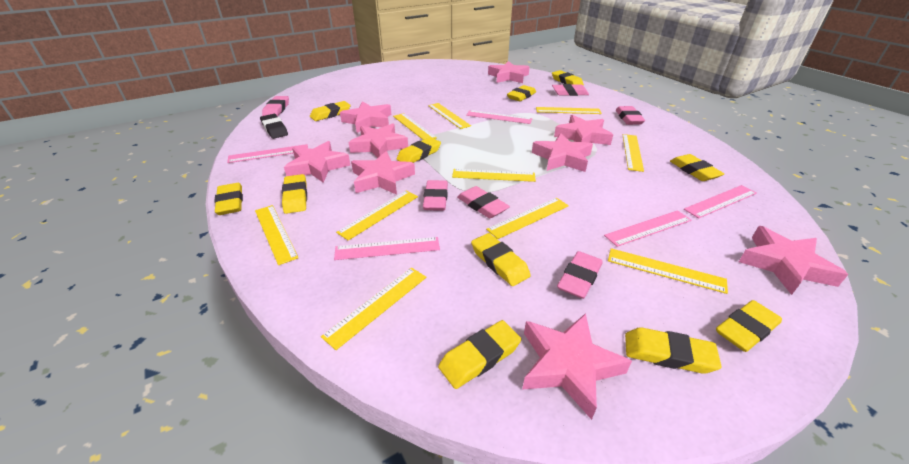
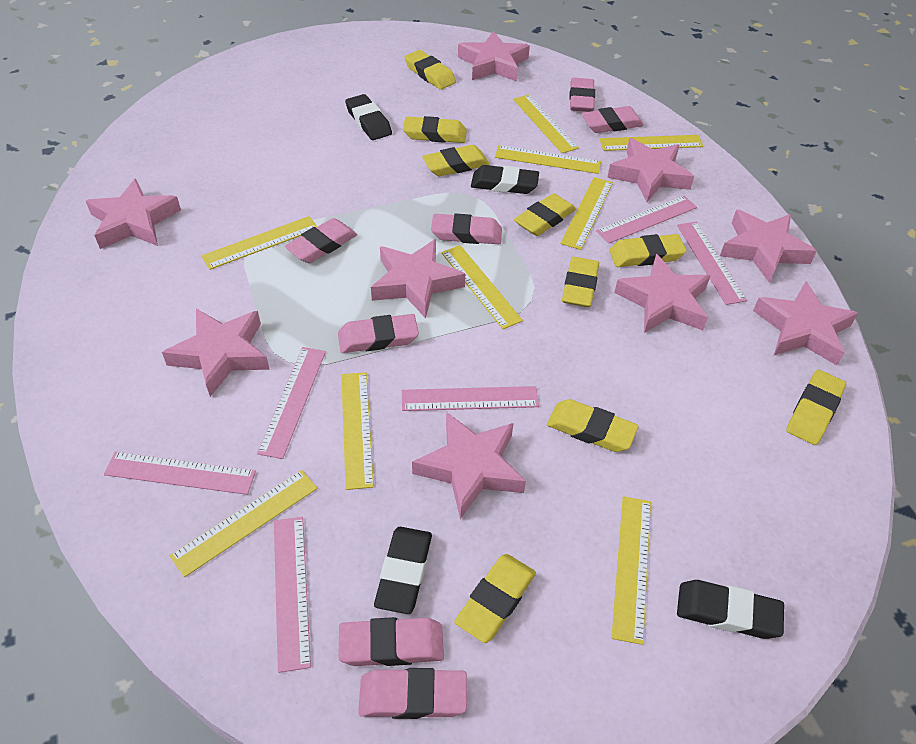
black eraser: 1 -> 4
pink eraser: 6 -> 7
pink ruler: 5 -> 6
yellow eraser: 11 -> 9
yellow ruler: 10 -> 9

